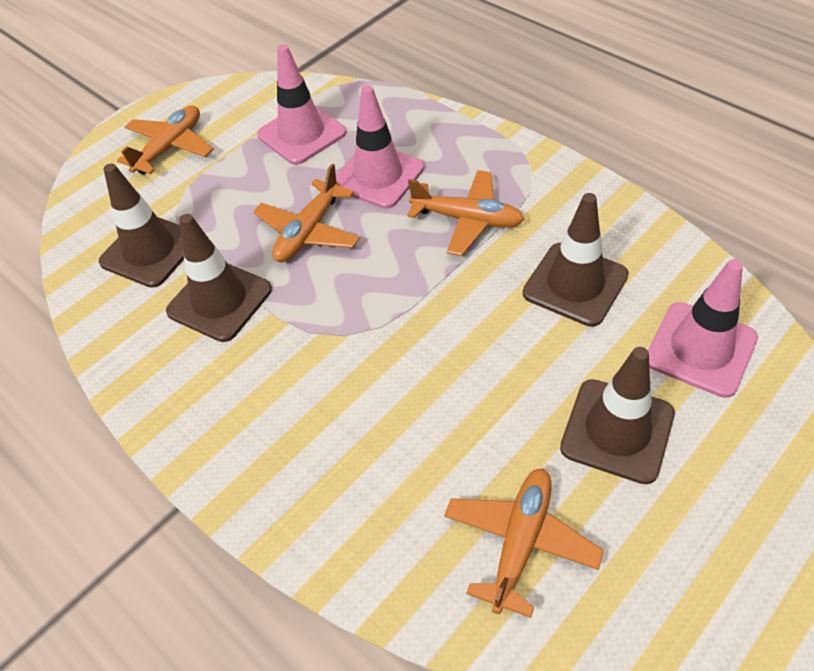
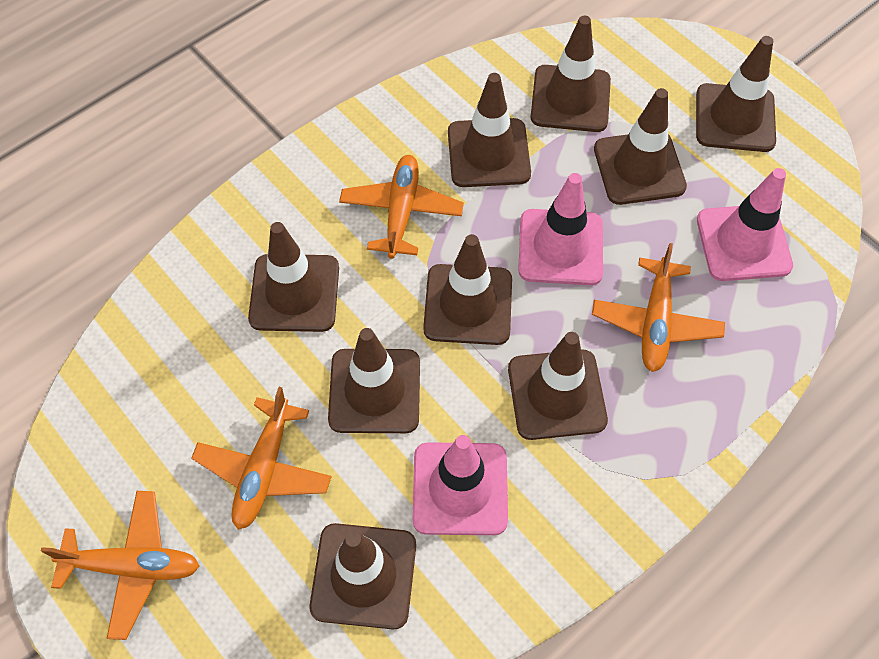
brown traffic cone: 4 -> 9

